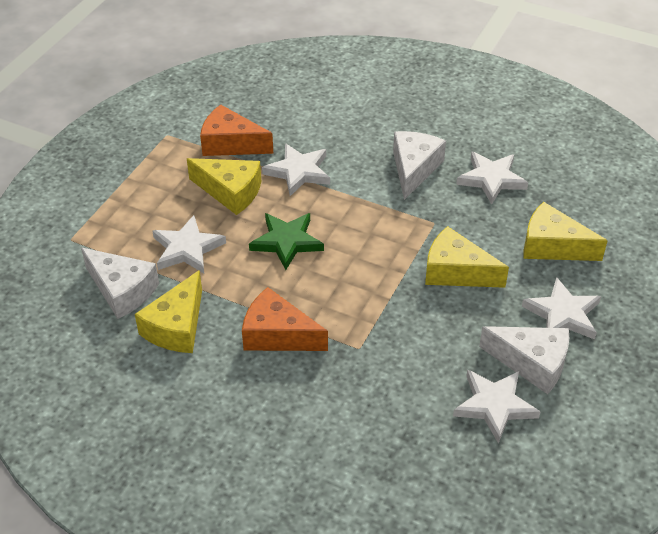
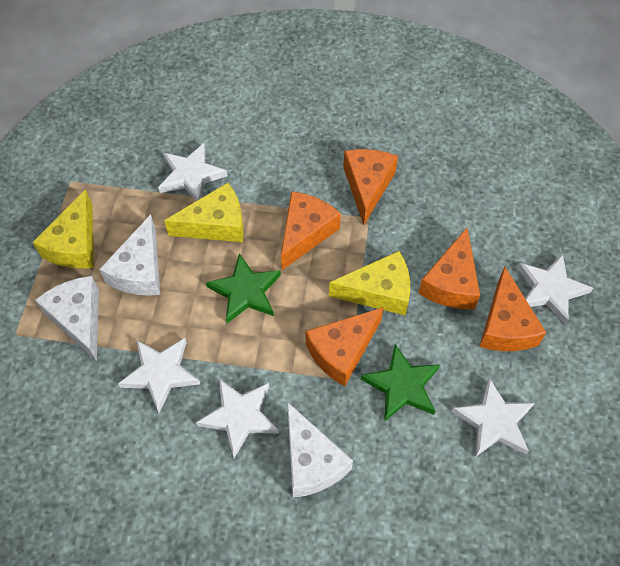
green star: 1 -> 2
orange cheese: 2 -> 5
yellow cheese: 4 -> 3

